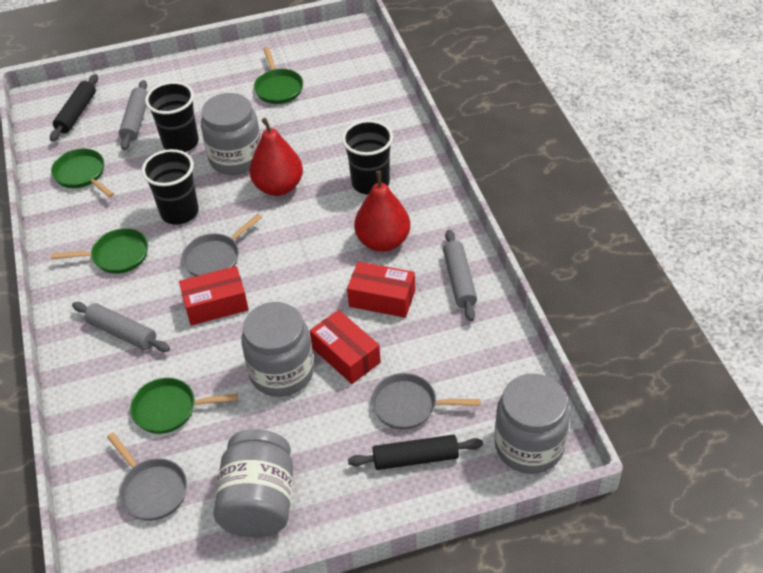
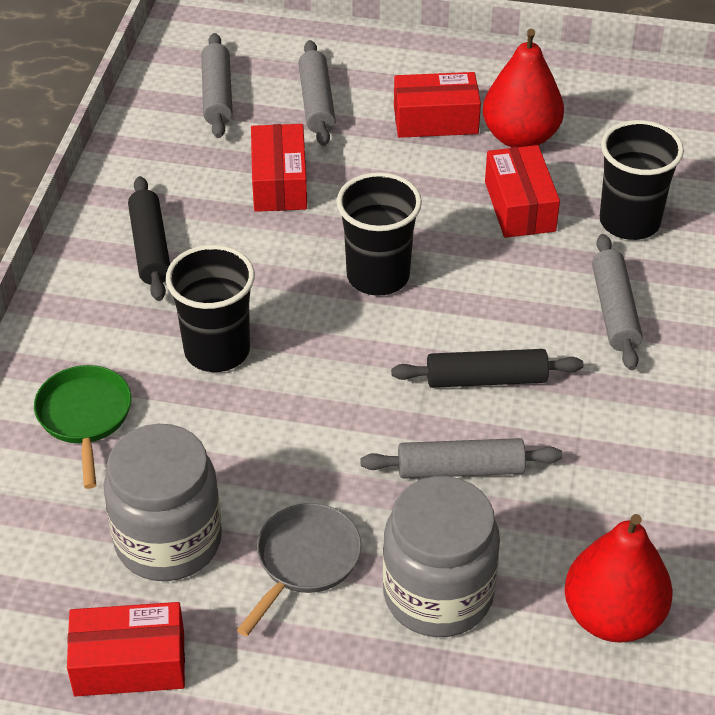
green pan: 4 -> 1
grey jar: 4 -> 2
grey pan: 3 -> 1
grey rolling pin: 3 -> 4
red box: 3 -> 4

